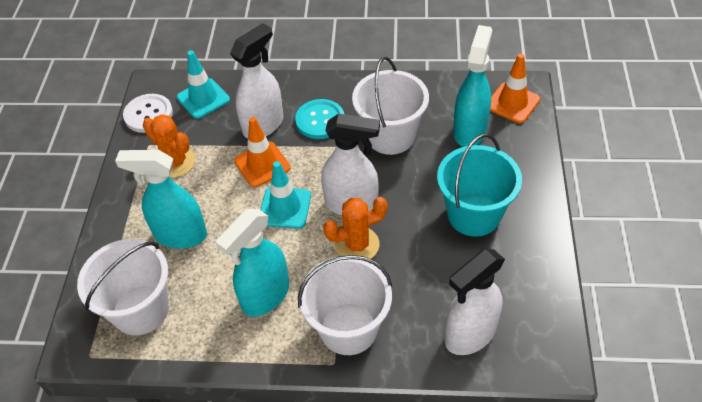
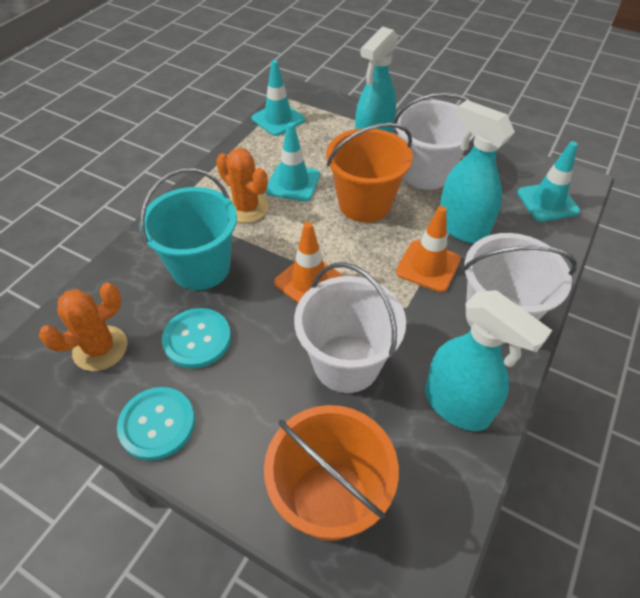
orange bucket: 0 -> 2
turquoise button: 1 -> 2
turquoise traffic cone: 2 -> 3
white button: 1 -> 0
white spray bottle: 3 -> 0

